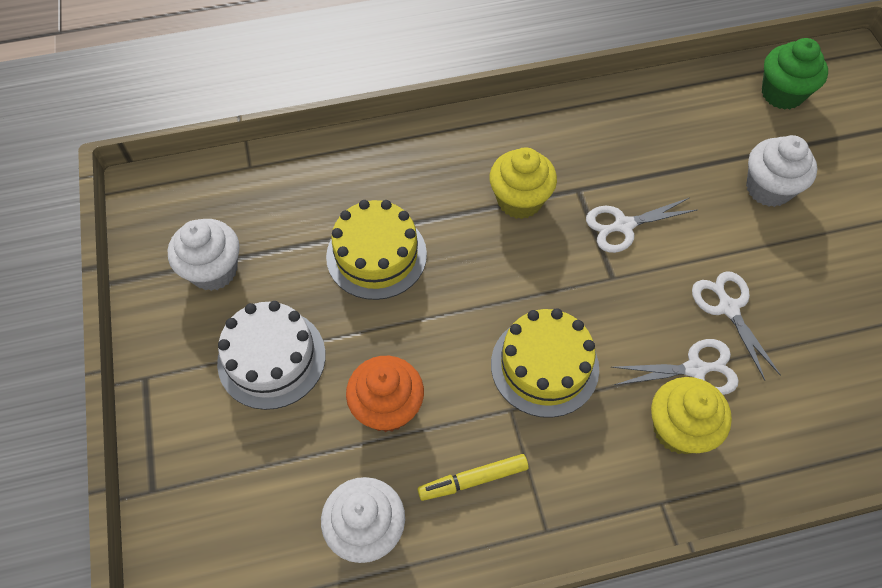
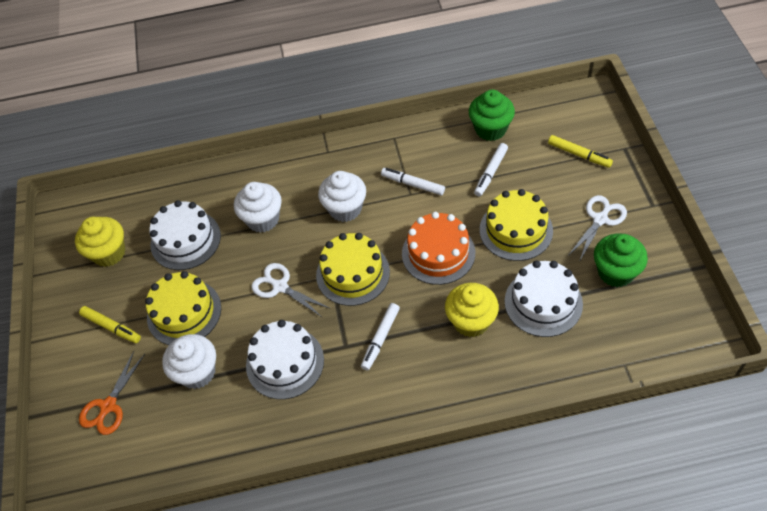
green cupcake: 1 -> 2
orange cake: 0 -> 1
orange cupcake: 1 -> 0
orange scissors: 0 -> 1
white cake: 1 -> 3
white marker: 0 -> 3
white scissors: 3 -> 2
yellow cake: 2 -> 3
yellow marker: 1 -> 2

